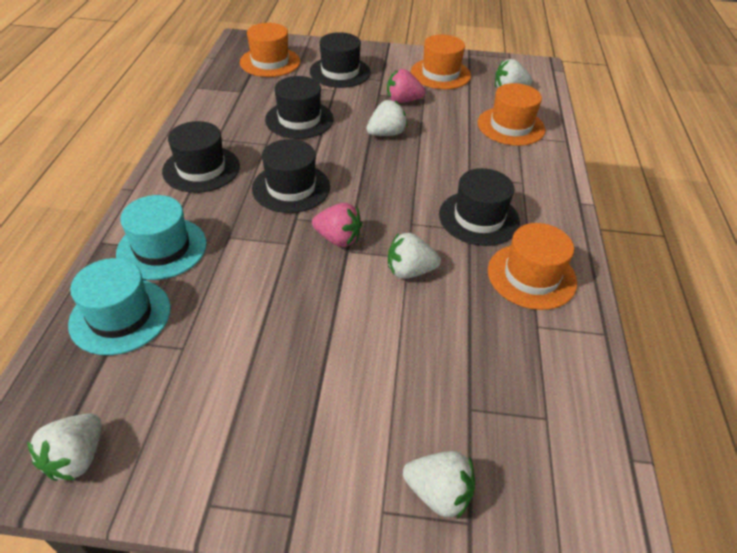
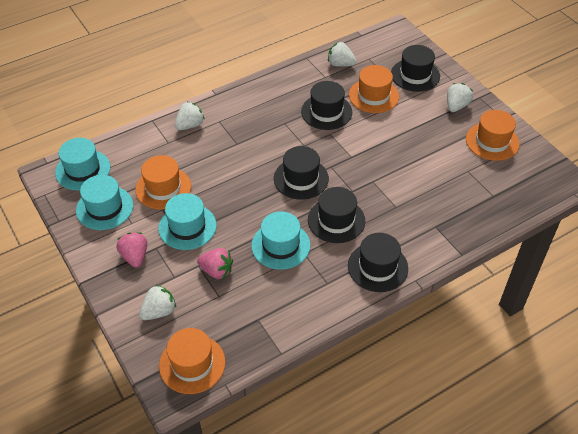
turquoise hat: 2 -> 4
white strawberry: 5 -> 4

